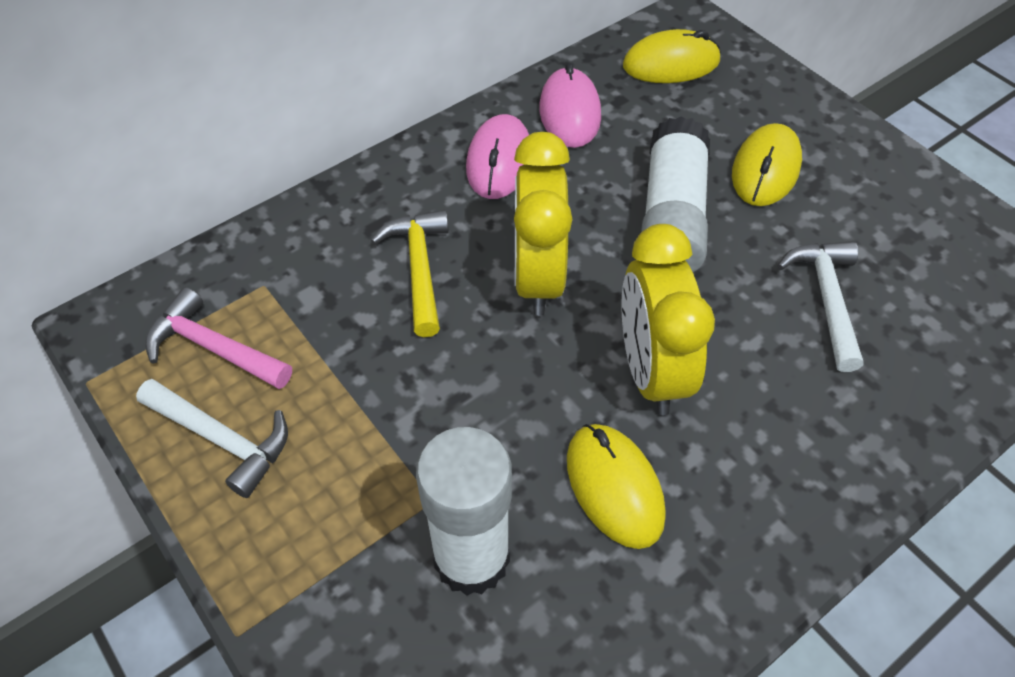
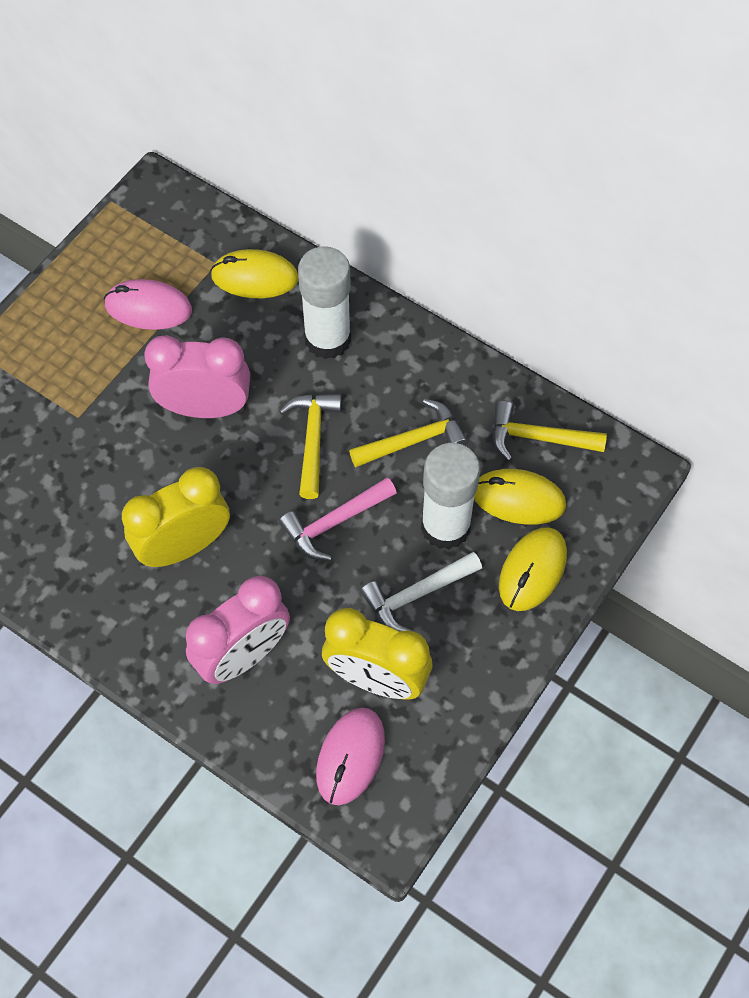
pink clock: 0 -> 2
white hammer: 2 -> 1
yellow hammer: 1 -> 3

